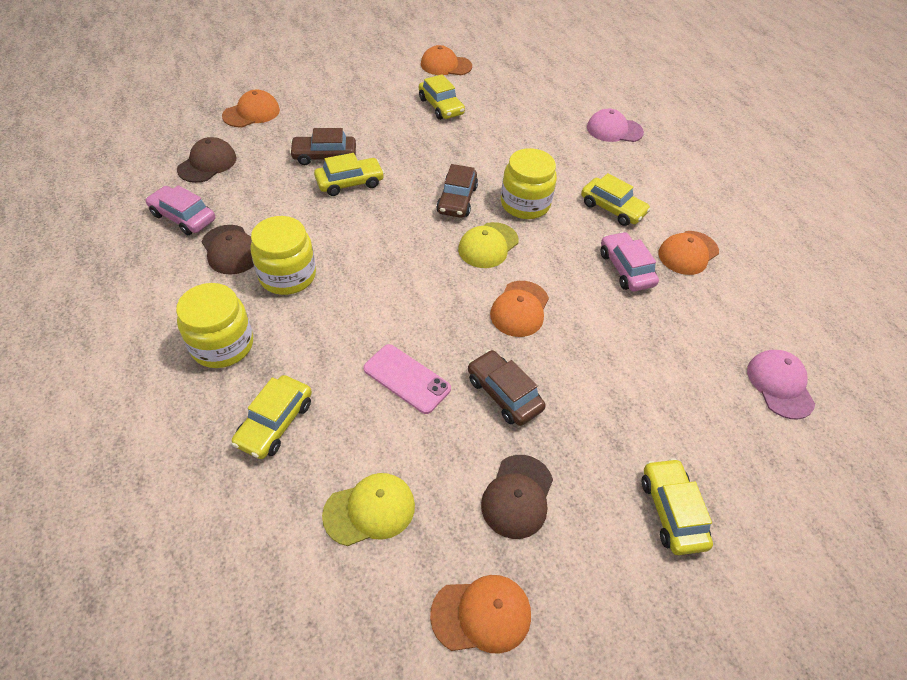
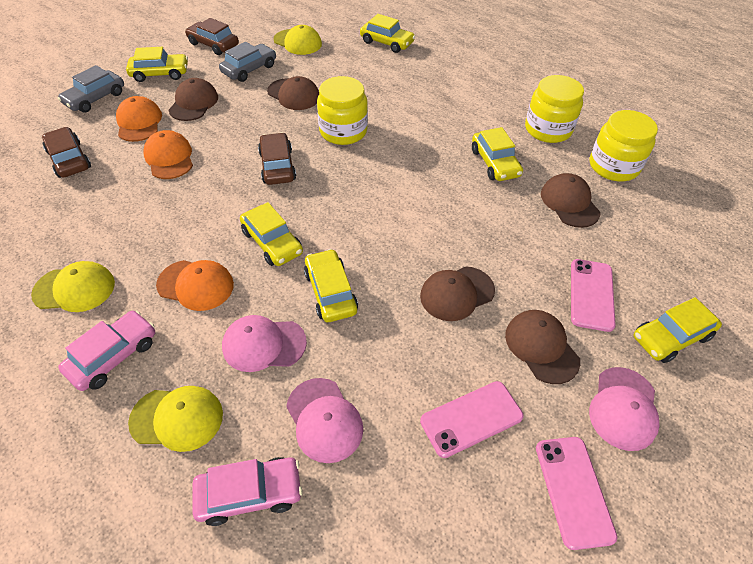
brown cap: 3 -> 5
grey car: 0 -> 2
orange cap: 5 -> 3
pink cap: 2 -> 3
pink phone: 1 -> 3
yellow cap: 2 -> 3
yellow car: 5 -> 6

